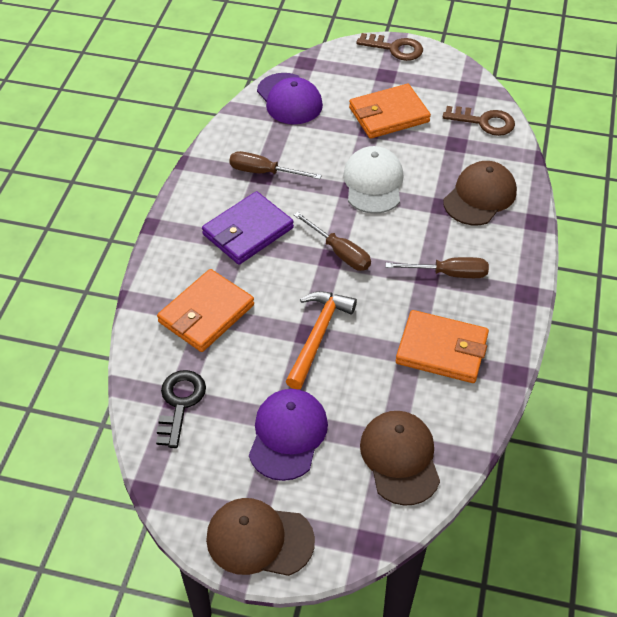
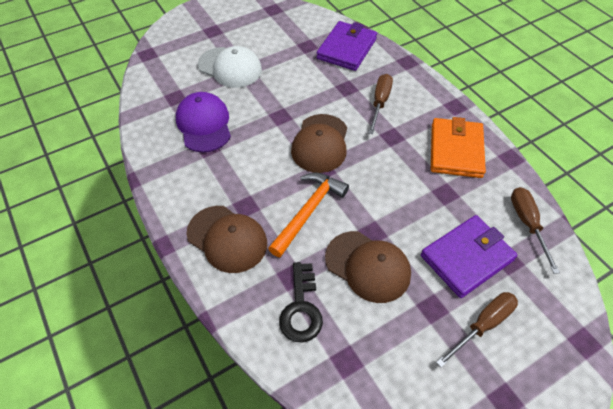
brown key: 2 -> 0
orange wallet: 3 -> 1
purple cap: 2 -> 1
purple wallet: 1 -> 2

